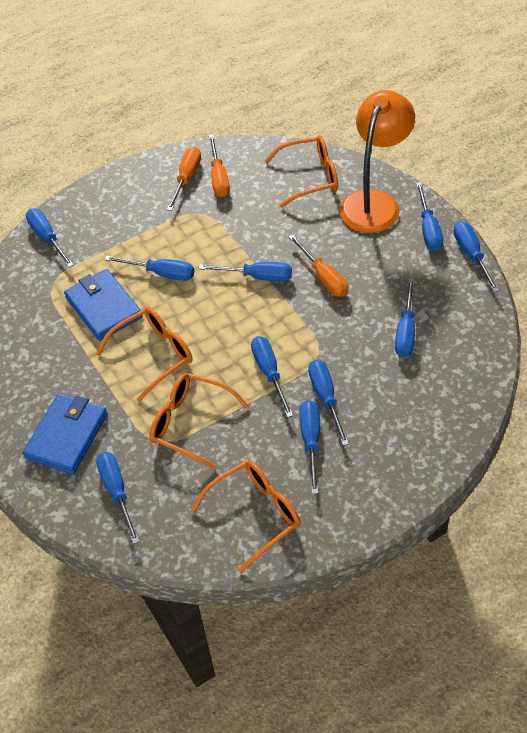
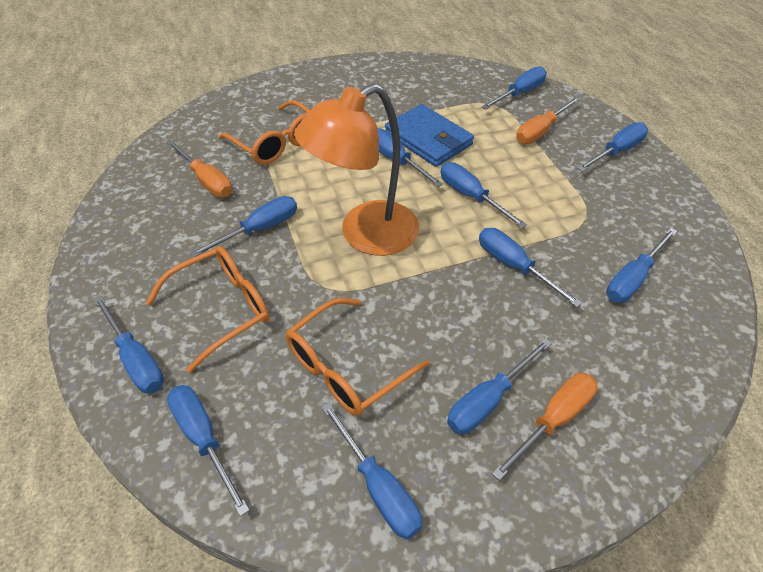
blue screwdriver: 10 -> 11
blue wallet: 2 -> 1
orange glasses: 4 -> 3

